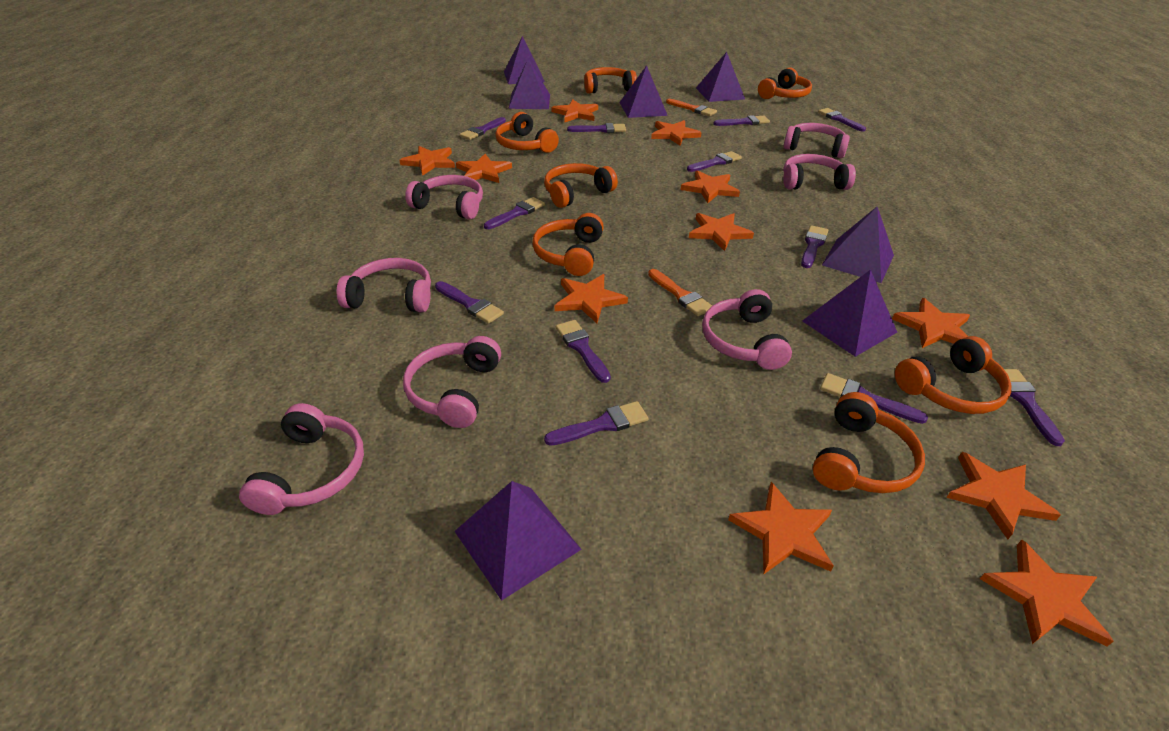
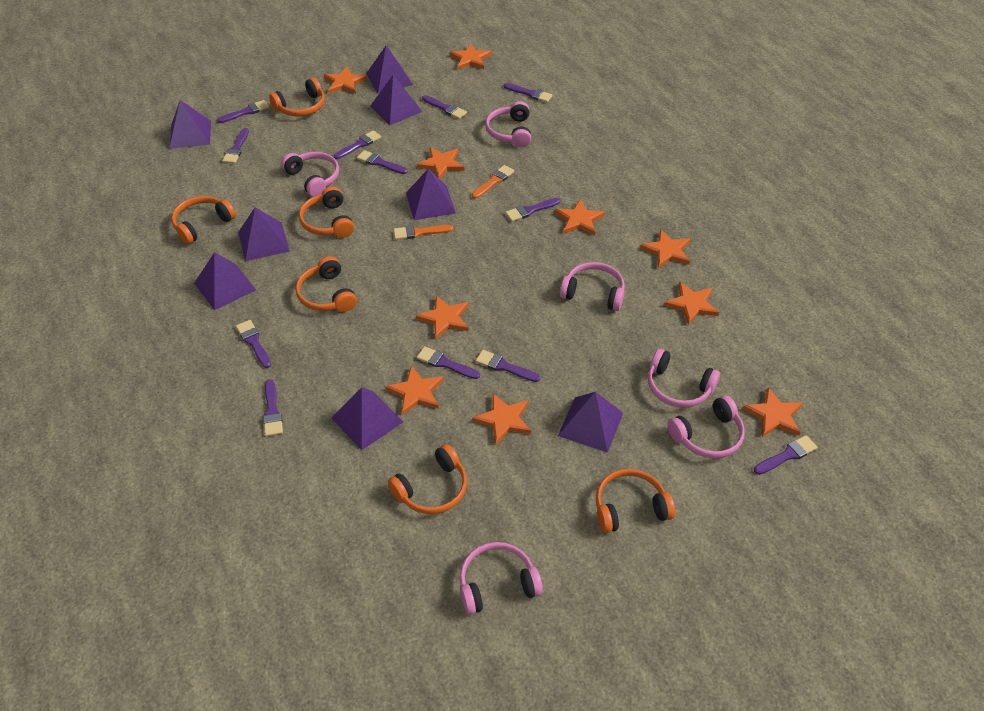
orange headphones: 7 -> 6
orange star: 11 -> 10
pink headphones: 7 -> 6
purple pyramid: 7 -> 8

